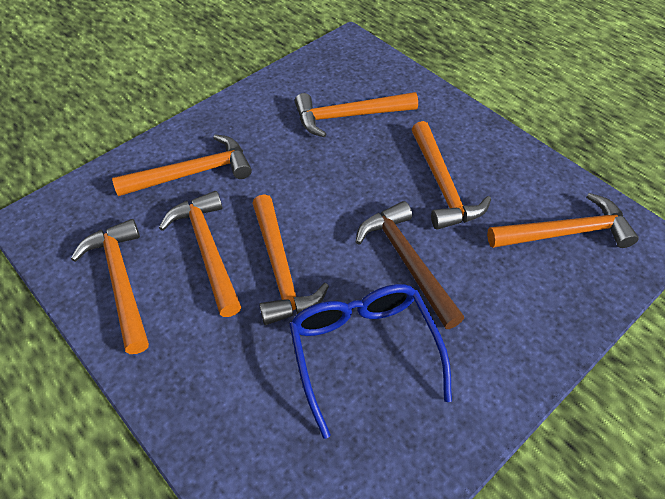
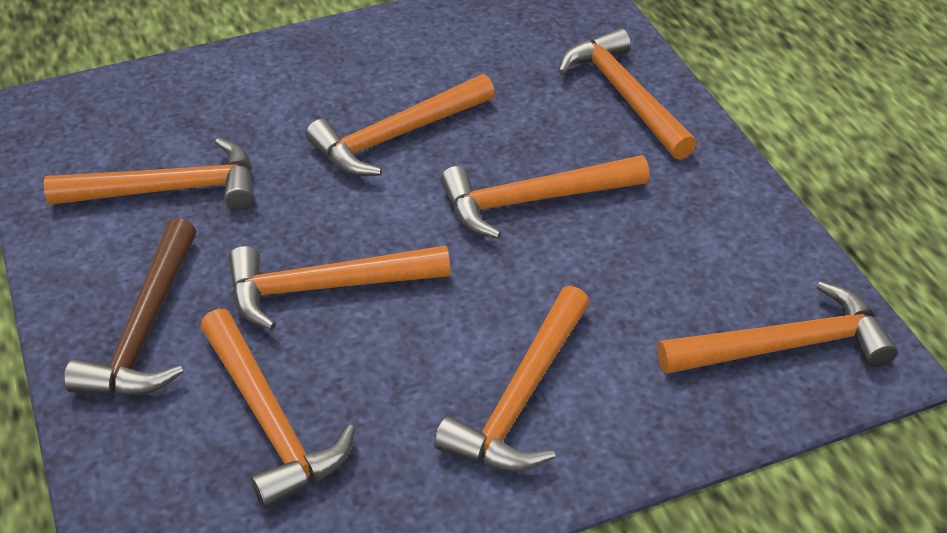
blue glasses: 1 -> 0
orange hammer: 7 -> 8

